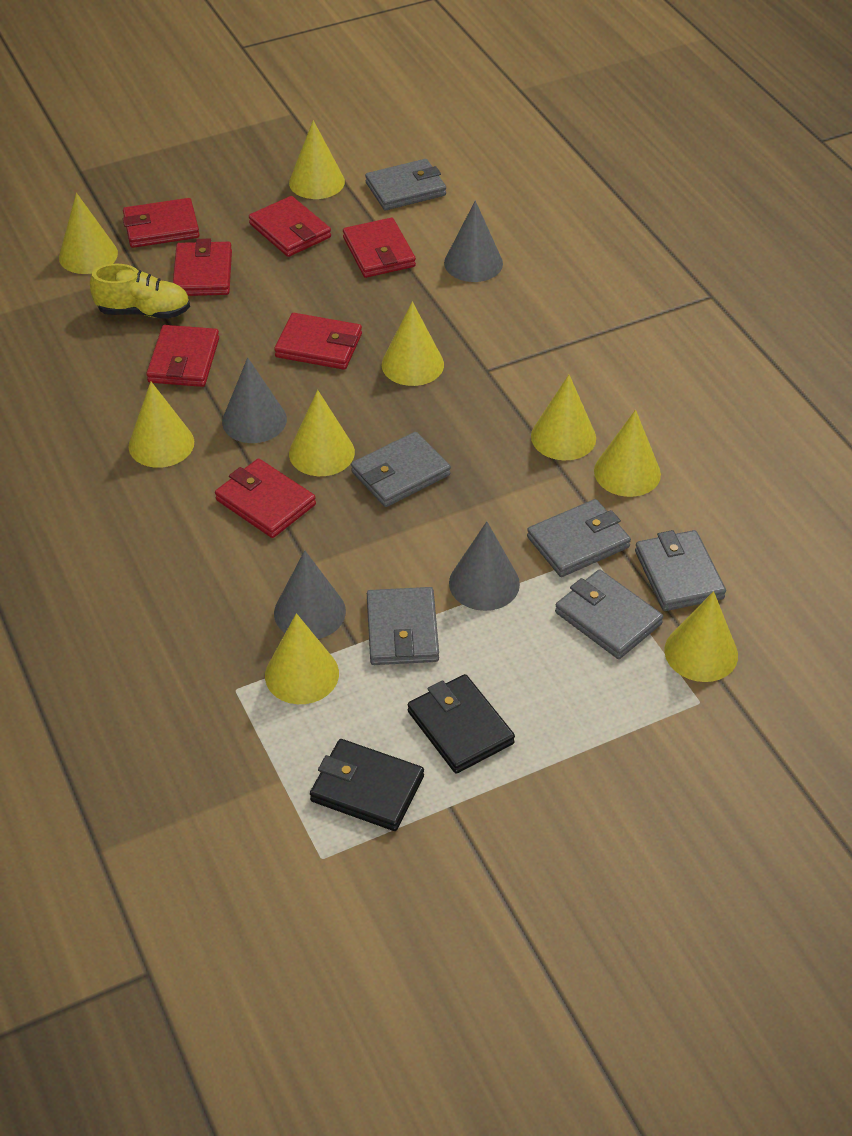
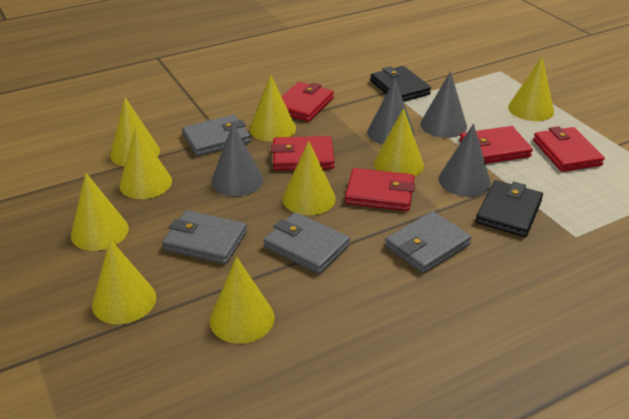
grey wallet: 6 -> 4
red wallet: 7 -> 5
yellow shoe: 1 -> 0

